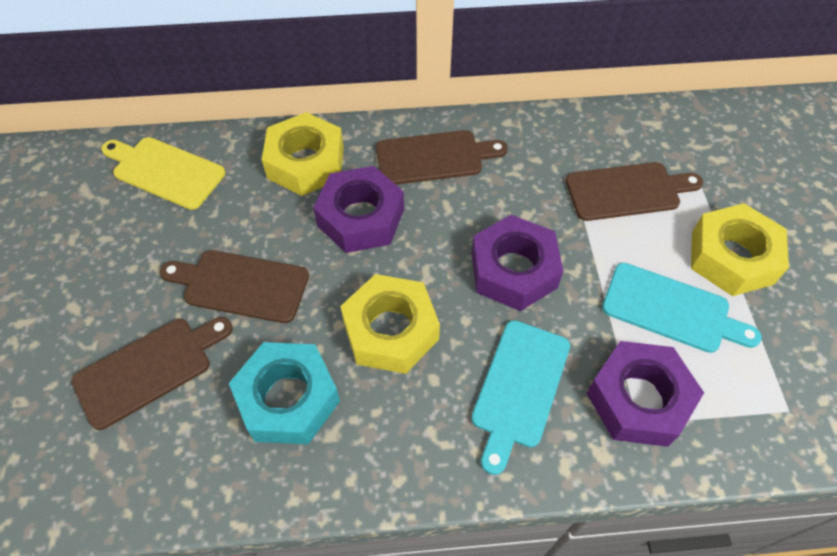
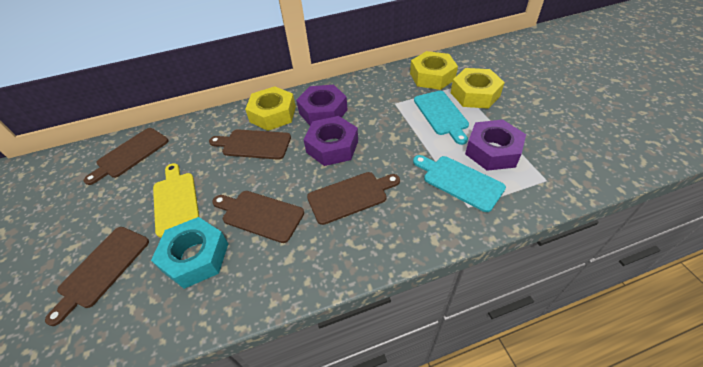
brown cutting board: 4 -> 5

